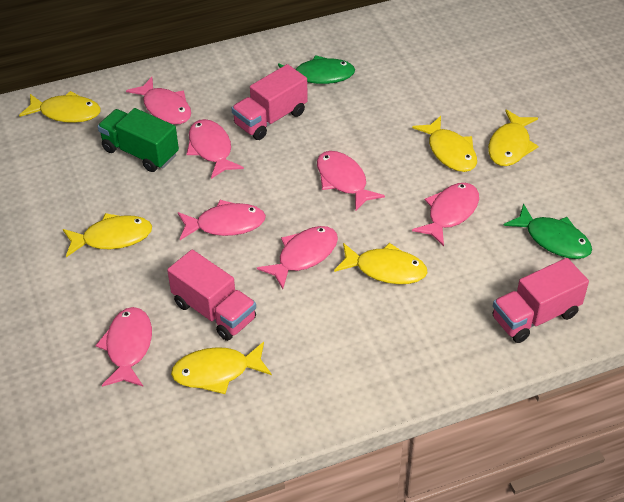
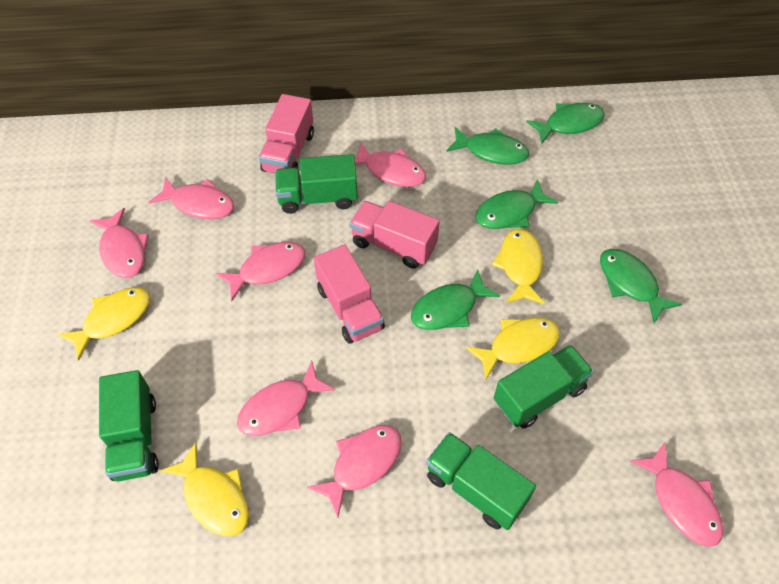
green fish: 2 -> 5
green truck: 1 -> 4
yellow fish: 6 -> 4

